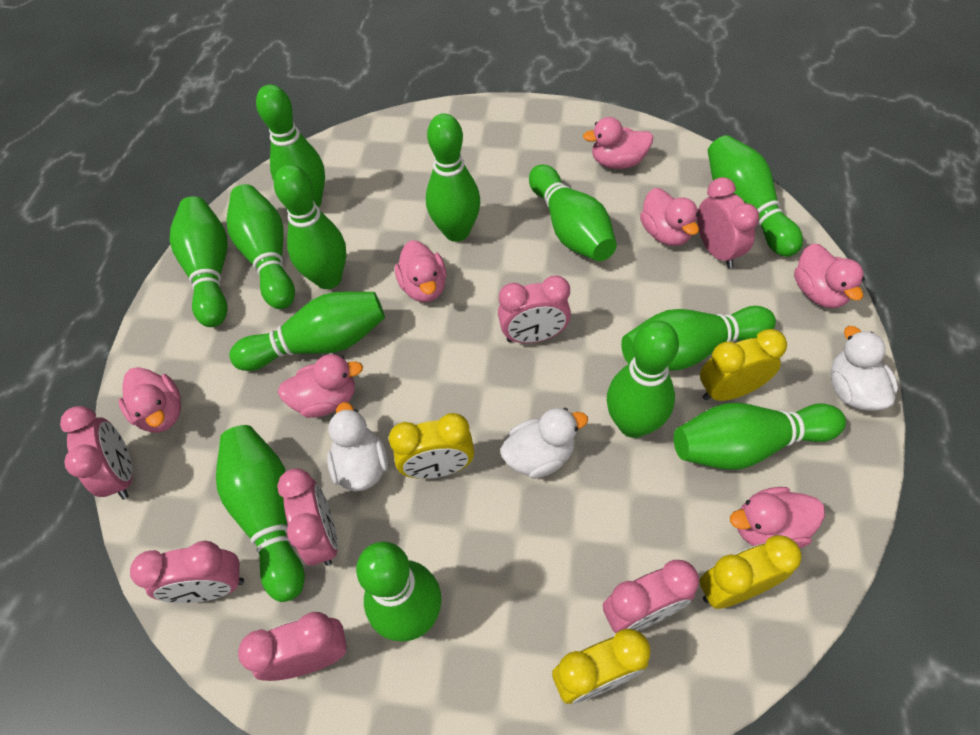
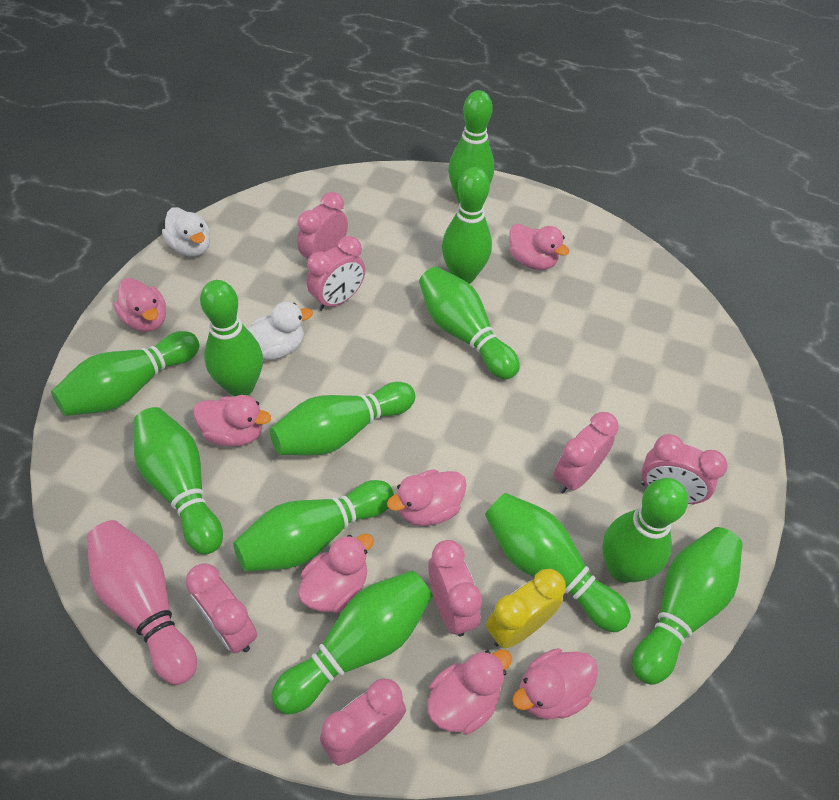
green bowling pin: 13 -> 12
pink bowling pin: 0 -> 1
white duck: 3 -> 2
yellow clock: 4 -> 1

